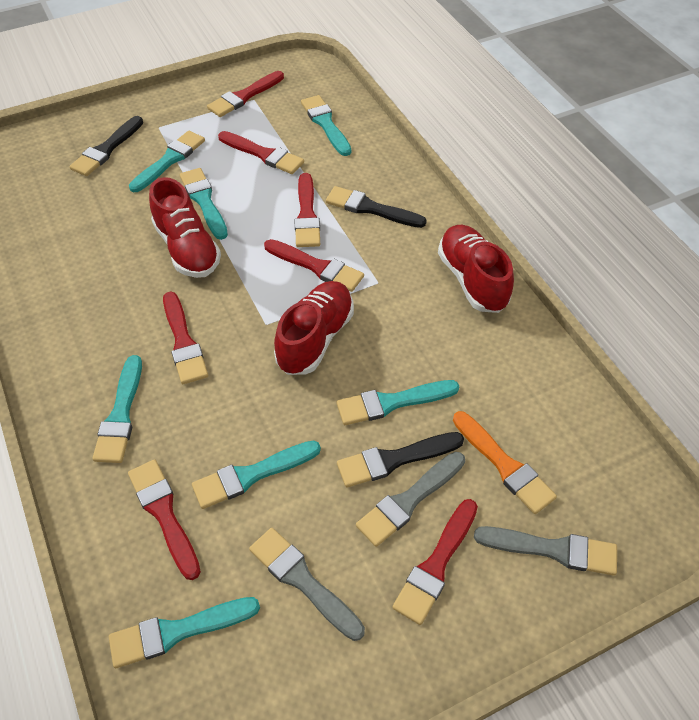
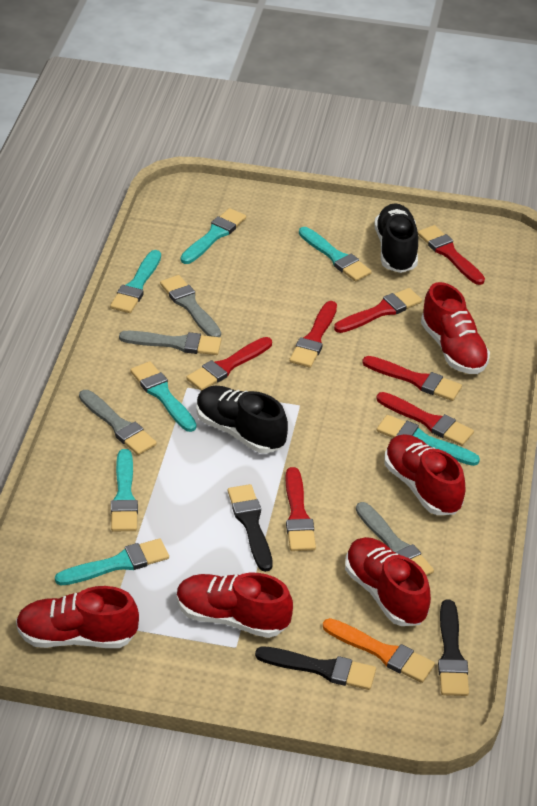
black shoe: 0 -> 2
grey brush: 3 -> 4
red shoe: 3 -> 5

